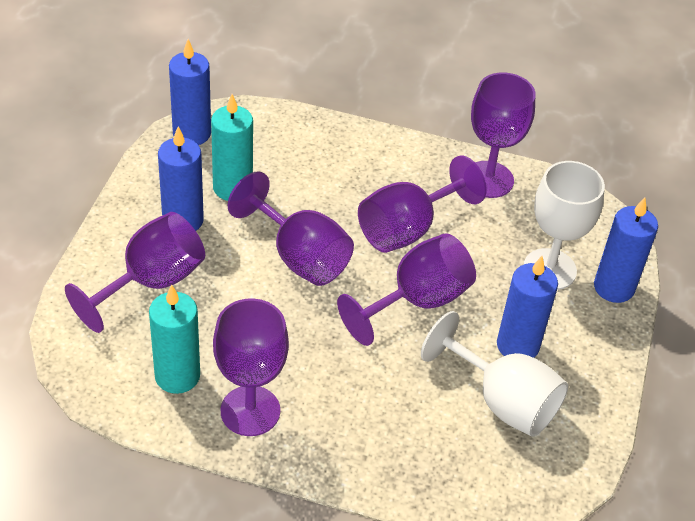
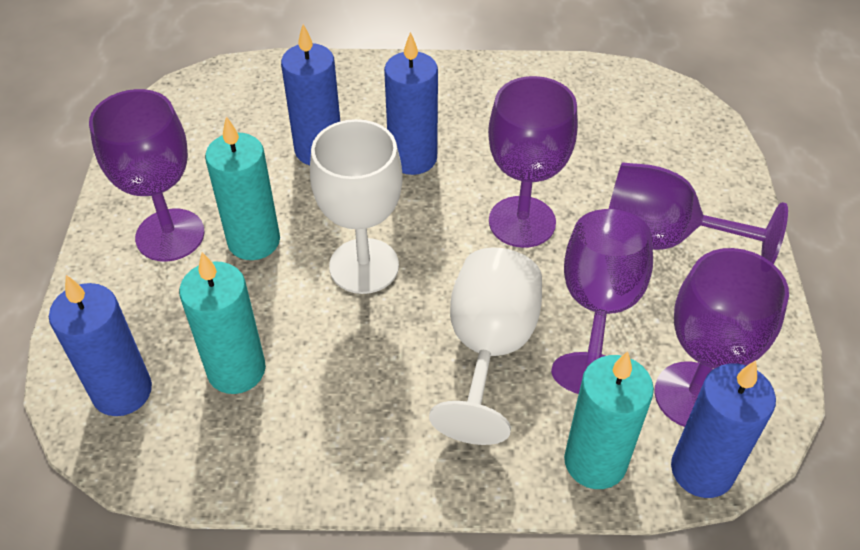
purple goblet: 6 -> 5
turquoise candle: 2 -> 3

